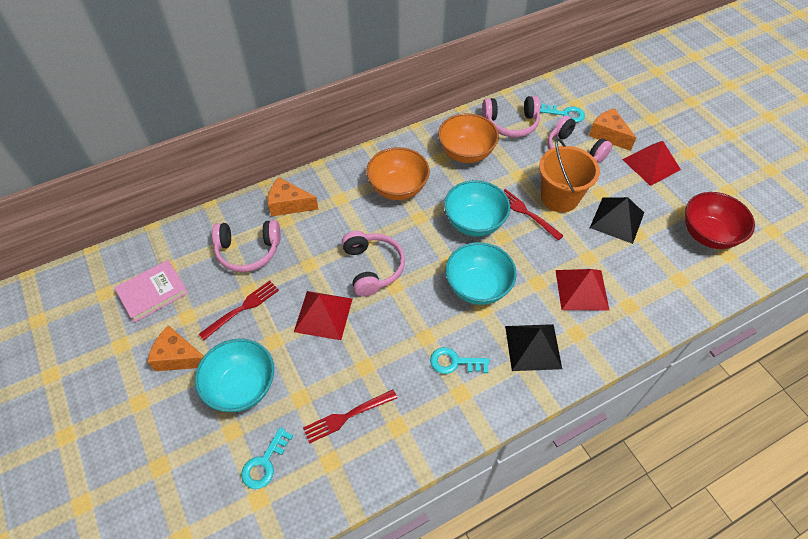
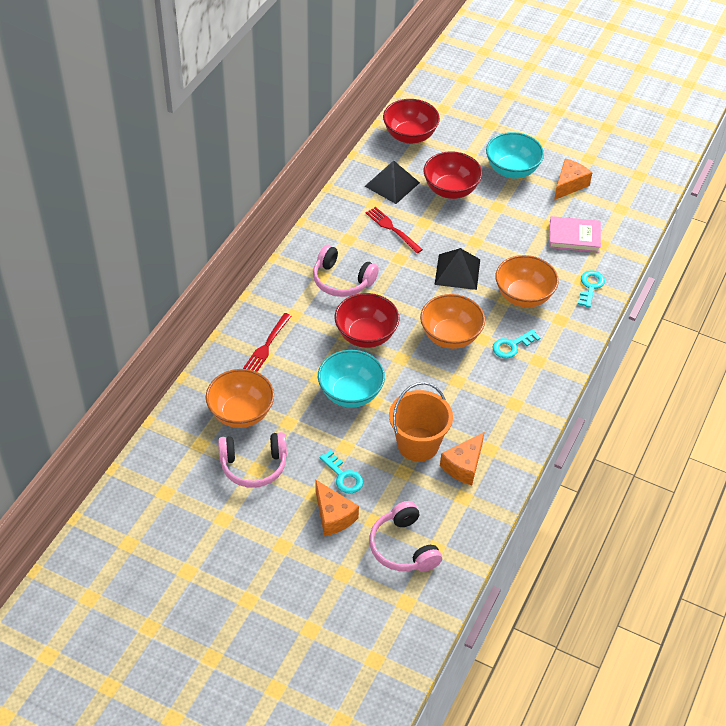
orange bowl: 2 -> 3
pink headphones: 4 -> 3
red bowl: 1 -> 3
red fork: 3 -> 2
red pyramid: 3 -> 0
turquoise bowl: 3 -> 2

